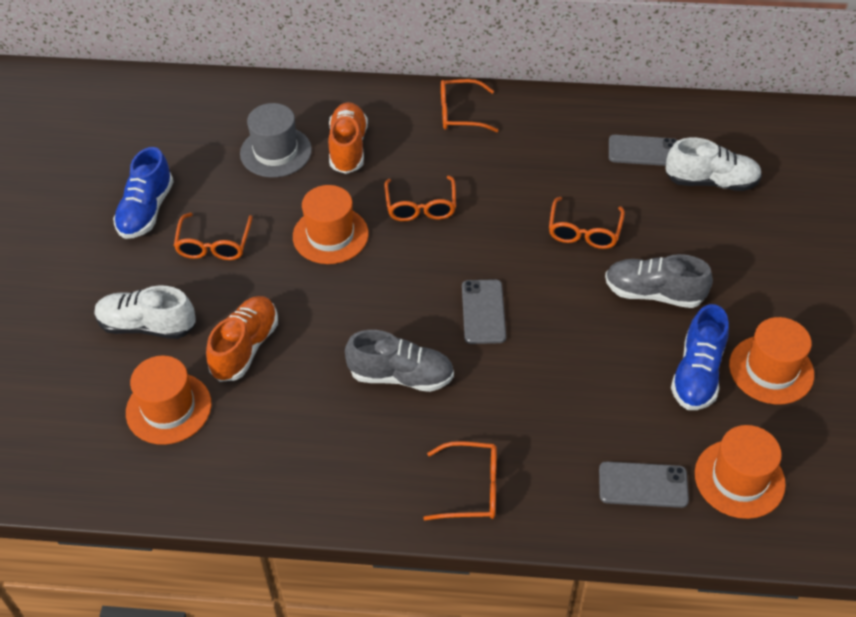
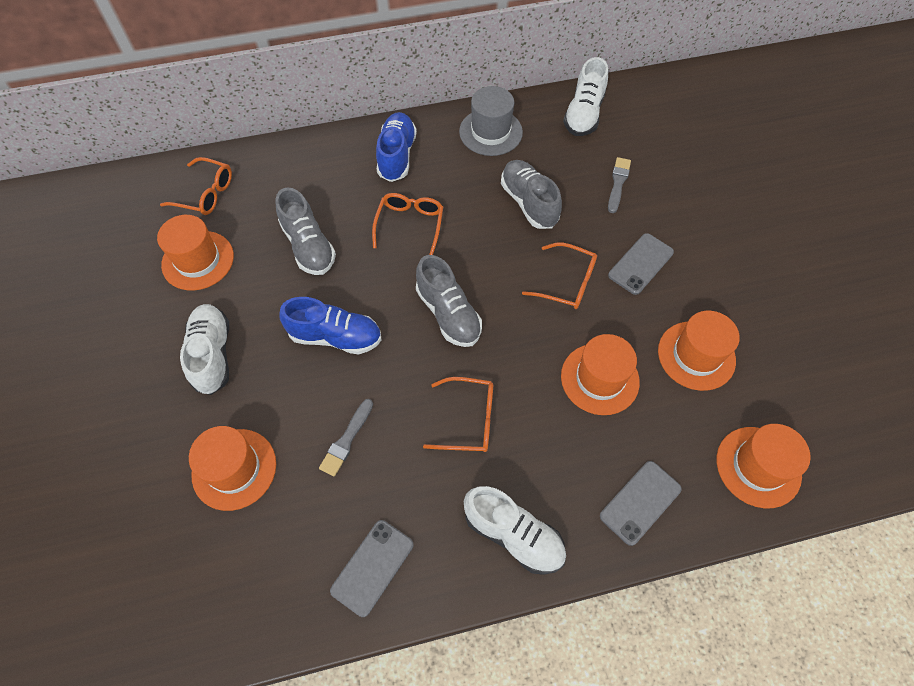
grey brush: 0 -> 2
grey shoe: 2 -> 3
orange glasses: 5 -> 4
orange hat: 4 -> 5
orange shoe: 2 -> 0
white shoe: 2 -> 3

